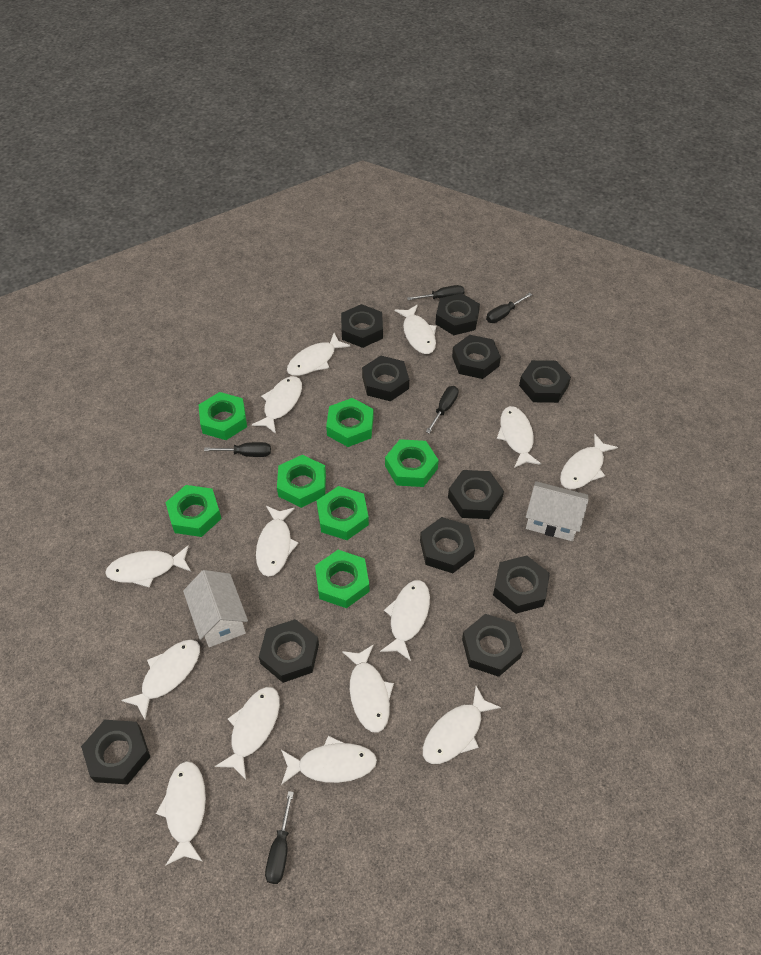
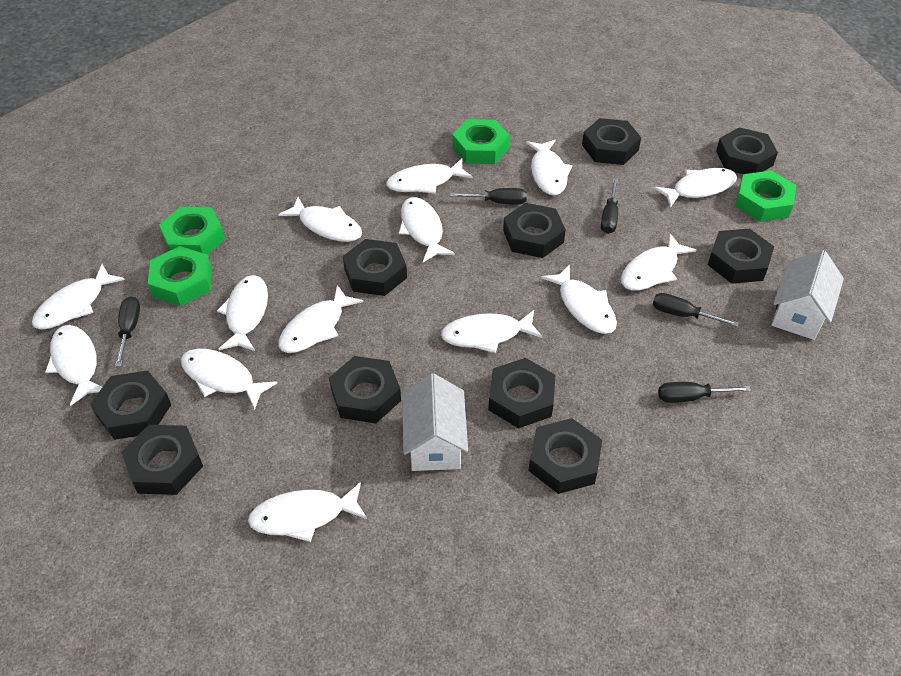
black nut: 11 -> 10
green nut: 7 -> 4

